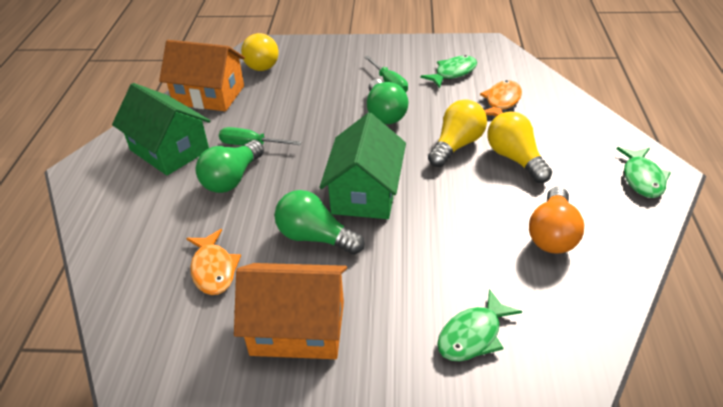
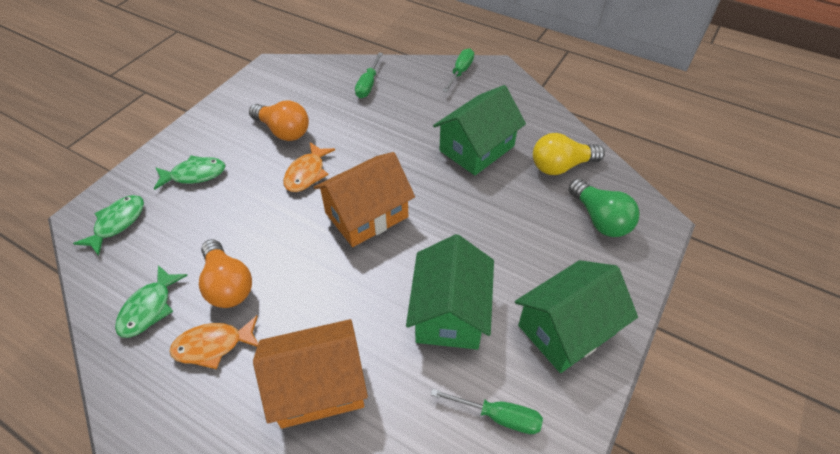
green house: 2 -> 3
green light bulb: 3 -> 1
green screwdriver: 2 -> 3
orange light bulb: 1 -> 2
yellow light bulb: 3 -> 1

